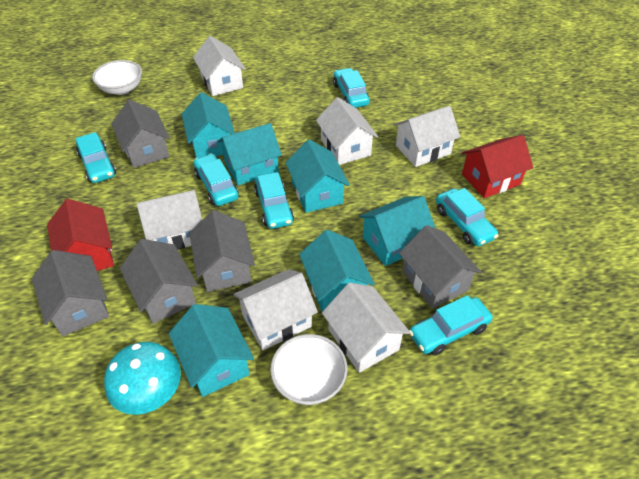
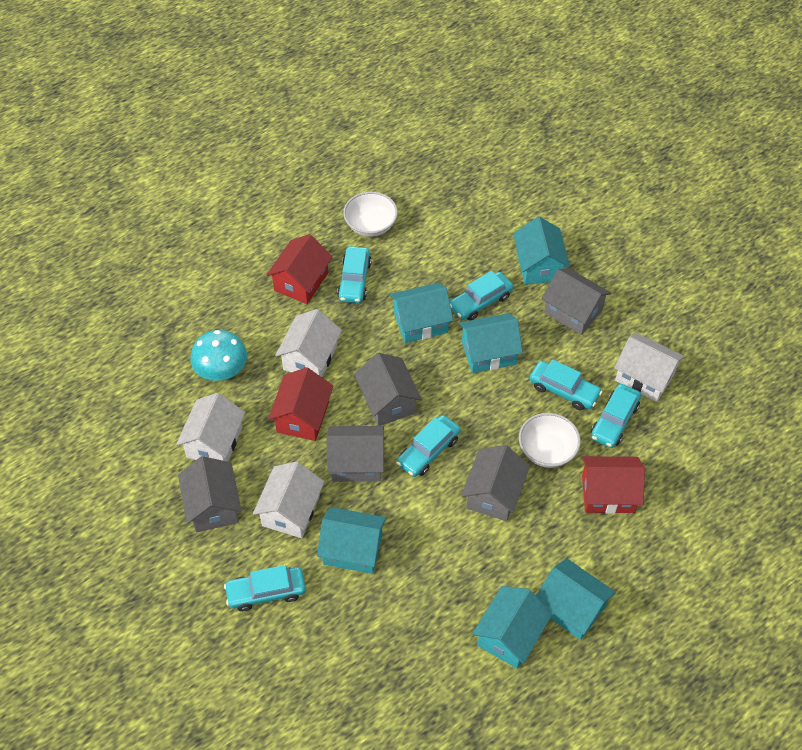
red house: 2 -> 3
white house: 6 -> 4

